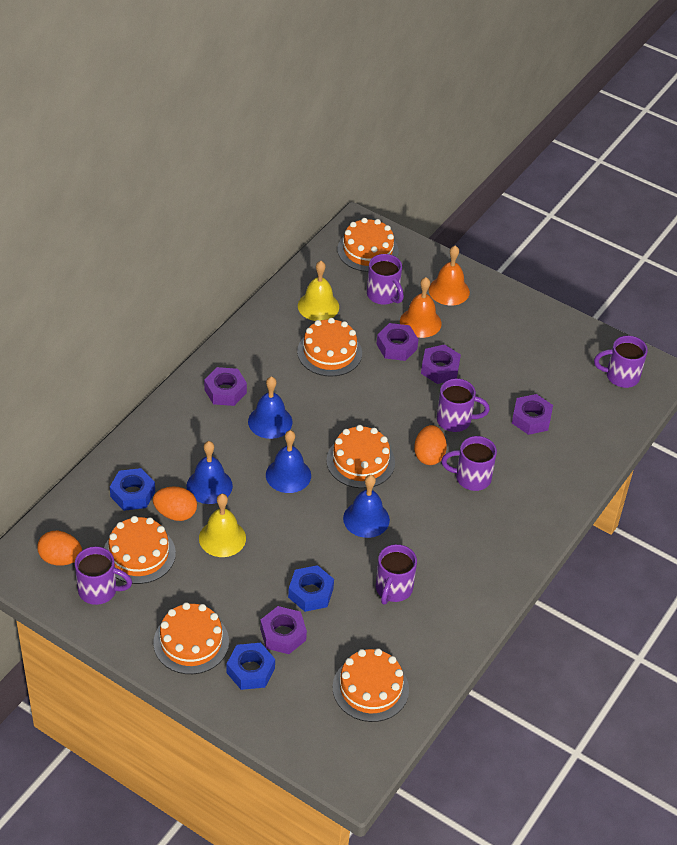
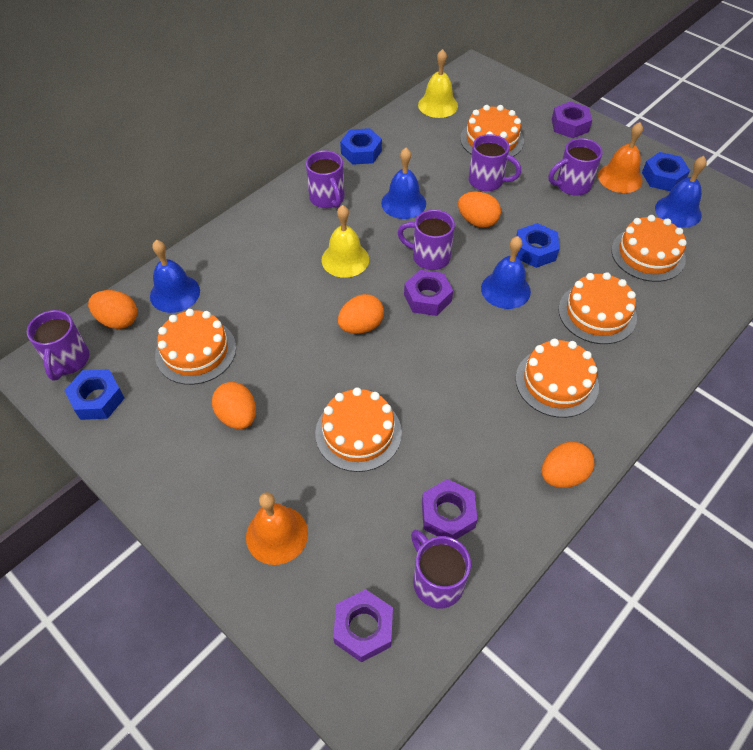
blue nut: 3 -> 4
orange egg: 3 -> 5
purple nut: 5 -> 4

